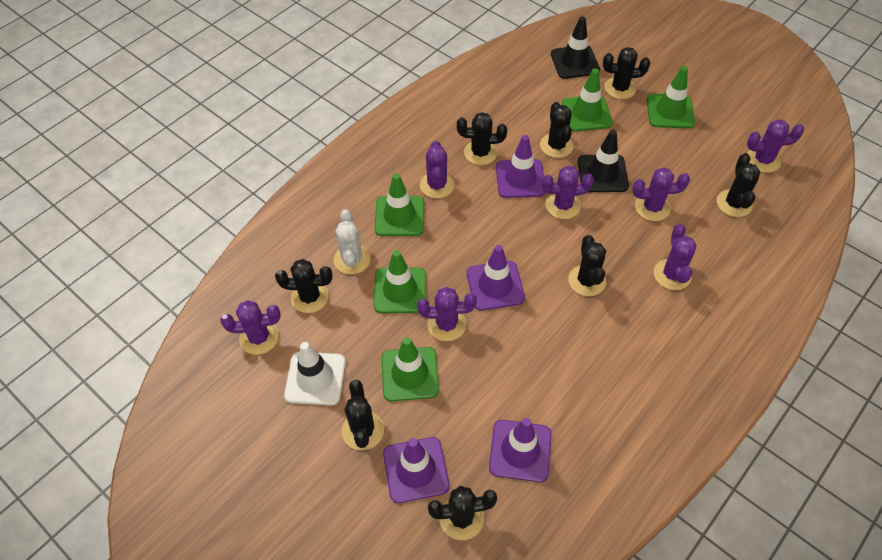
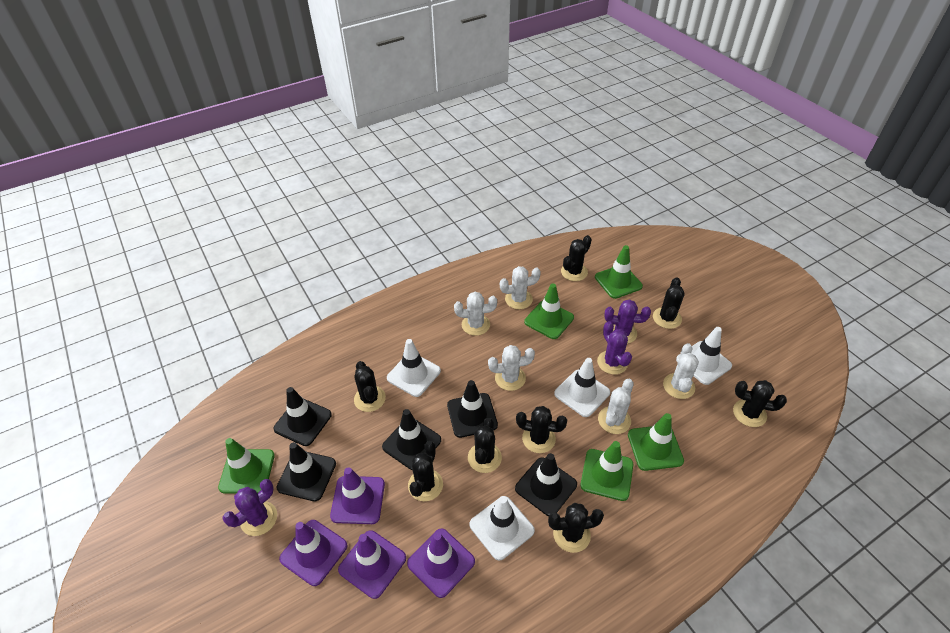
black traffic cone: 2 -> 5
purple cactus: 7 -> 3
white cactus: 1 -> 5
white traffic cone: 1 -> 4

